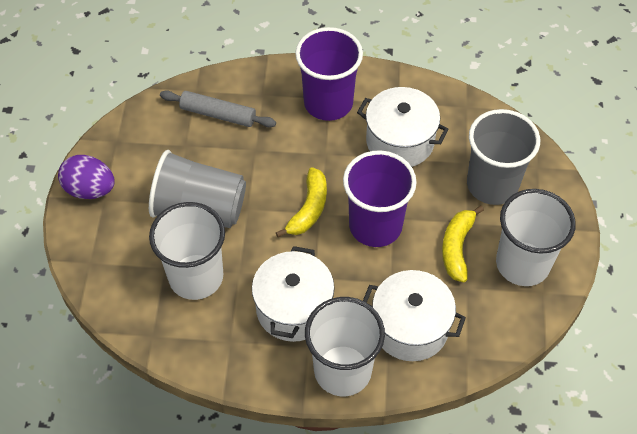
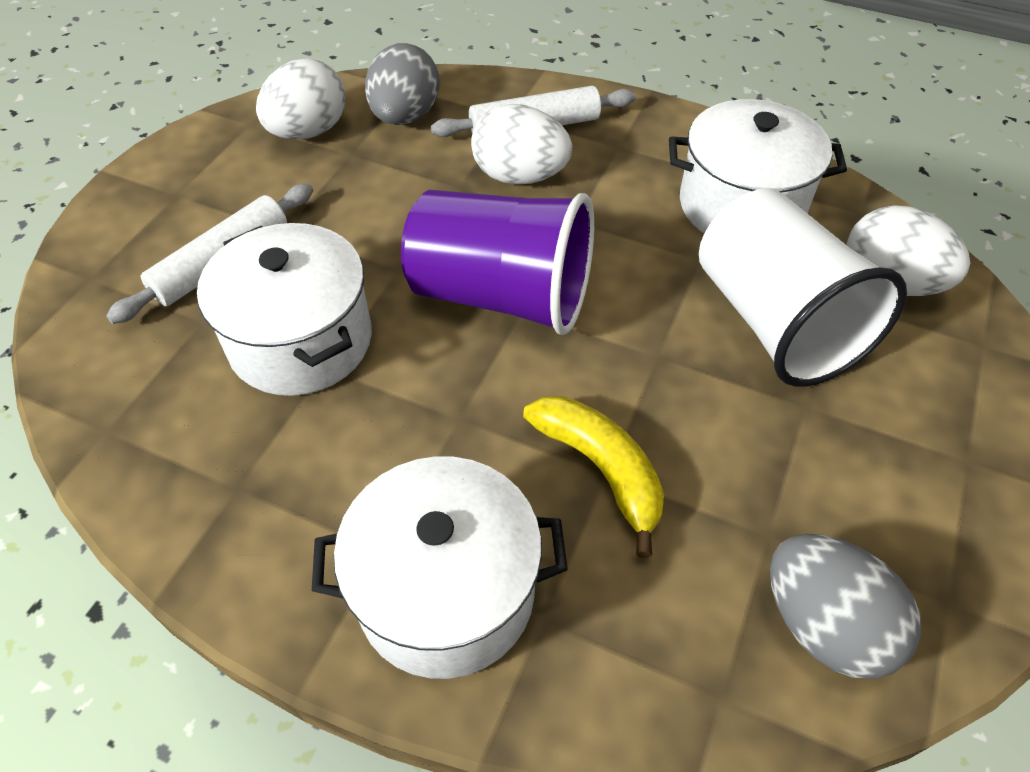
grey cup: 2 -> 0
grey egg: 0 -> 2
grey rolling pin: 1 -> 0
purple cup: 2 -> 1
purple egg: 1 -> 0
white cup: 3 -> 1
white egg: 0 -> 3
white rolling pin: 0 -> 2
yellow banana: 2 -> 1

